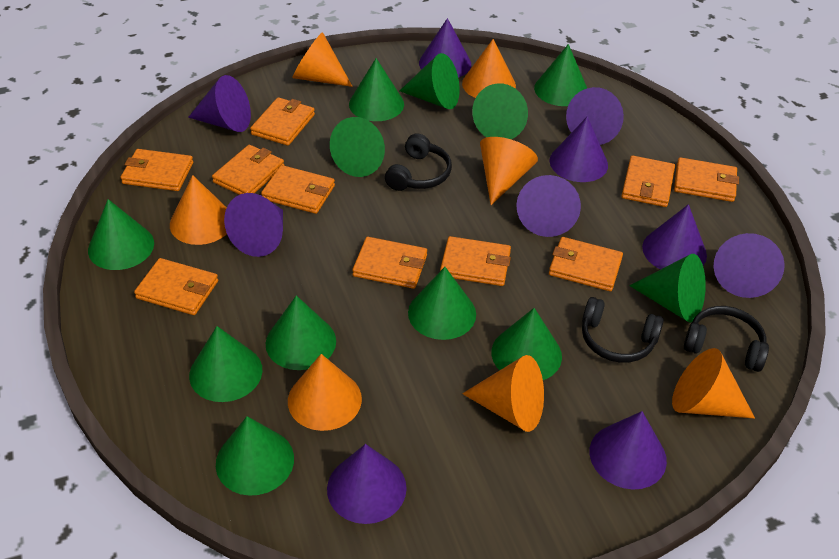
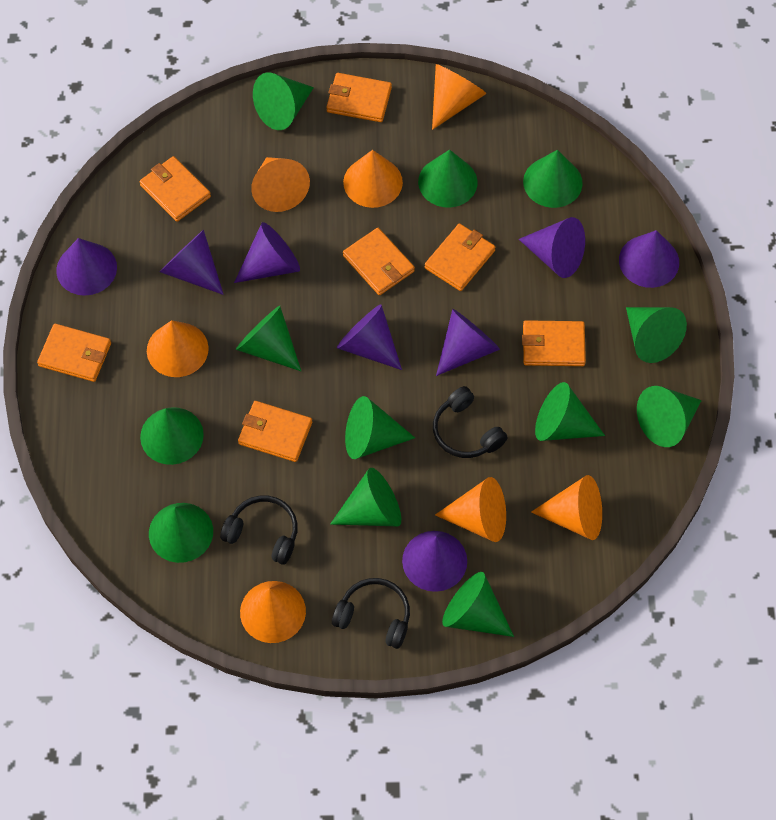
orange wallet: 10 -> 7
purple cone: 10 -> 8

